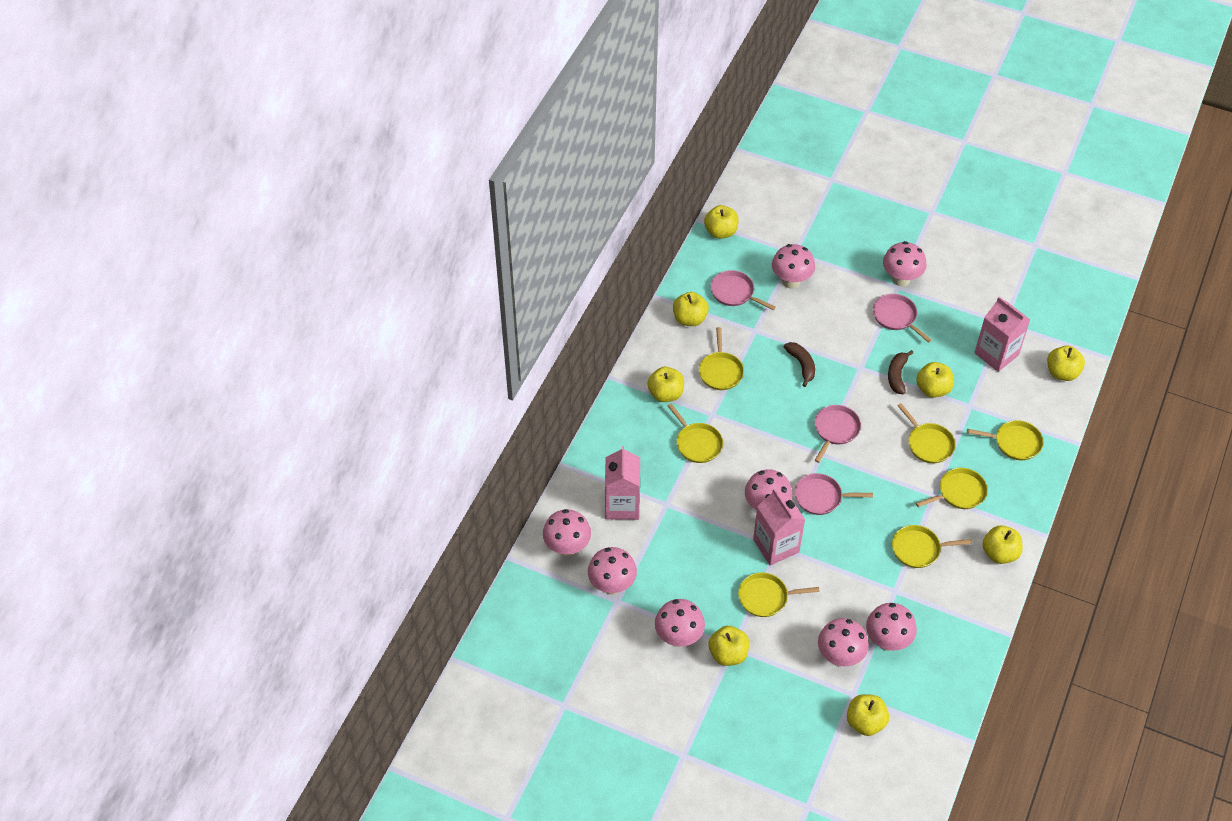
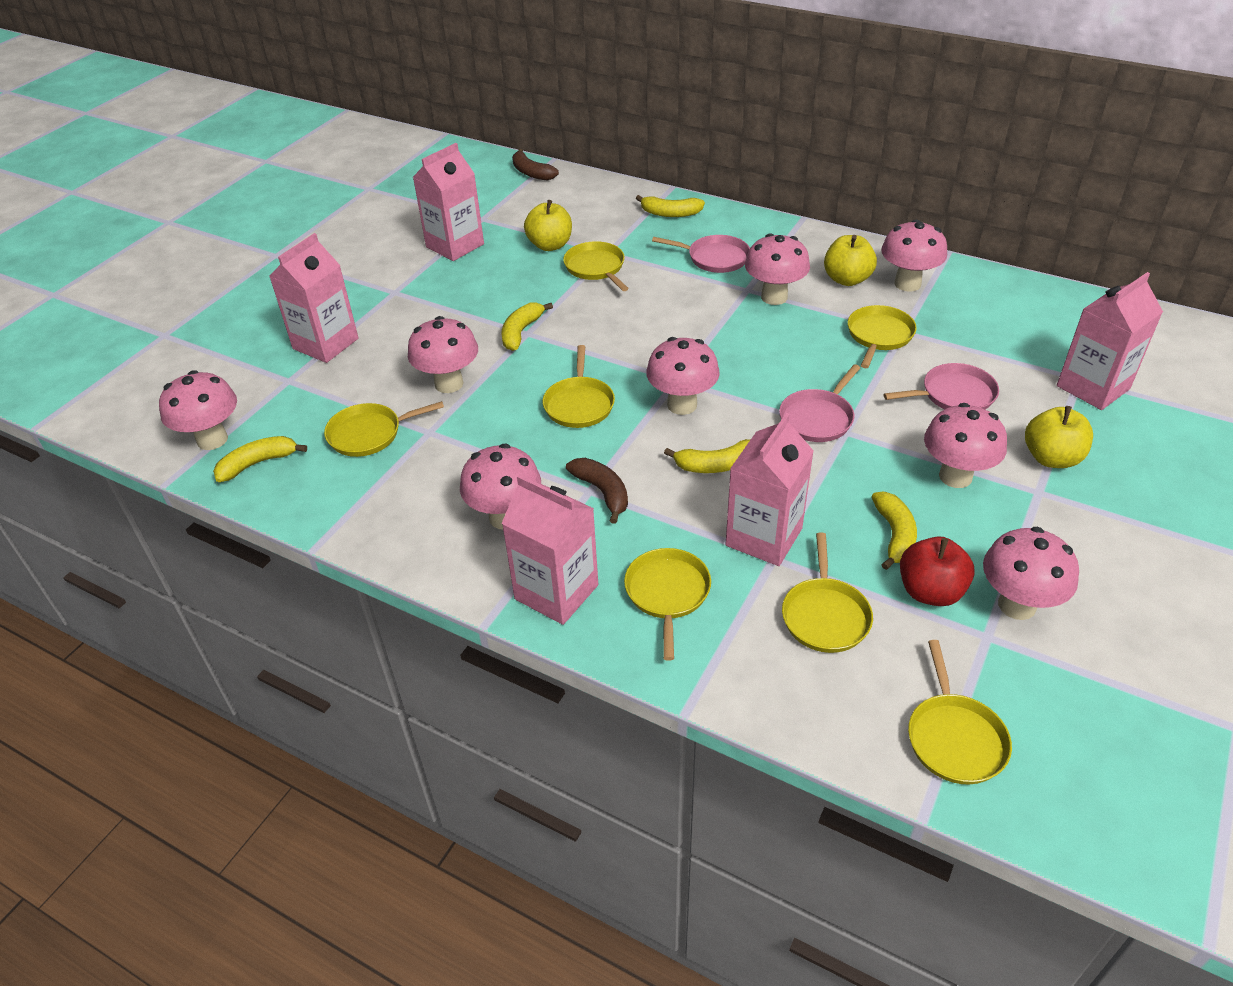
pink carton: 3 -> 5
pink pan: 4 -> 3
red apple: 0 -> 1
yellow apple: 8 -> 3
yellow banana: 0 -> 5

